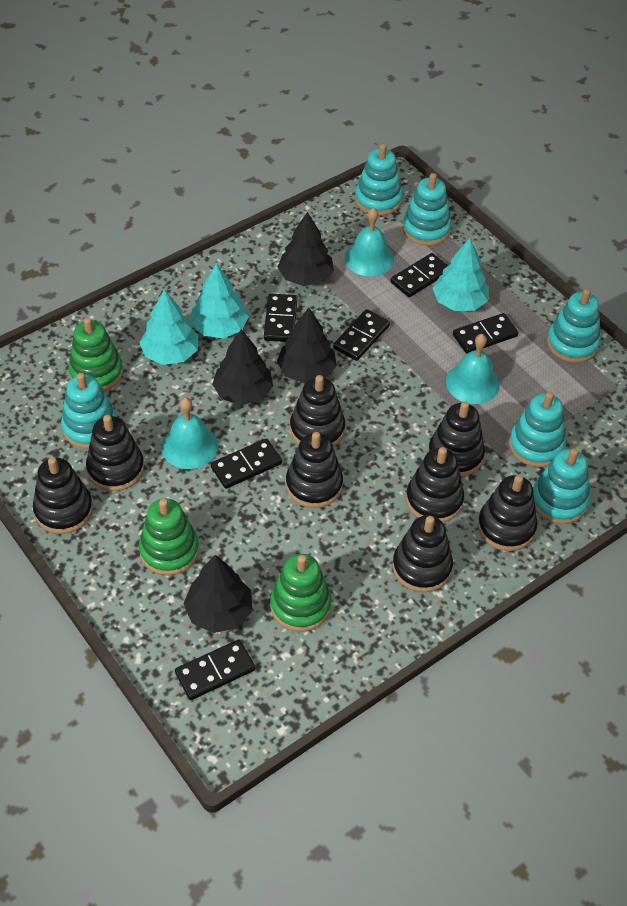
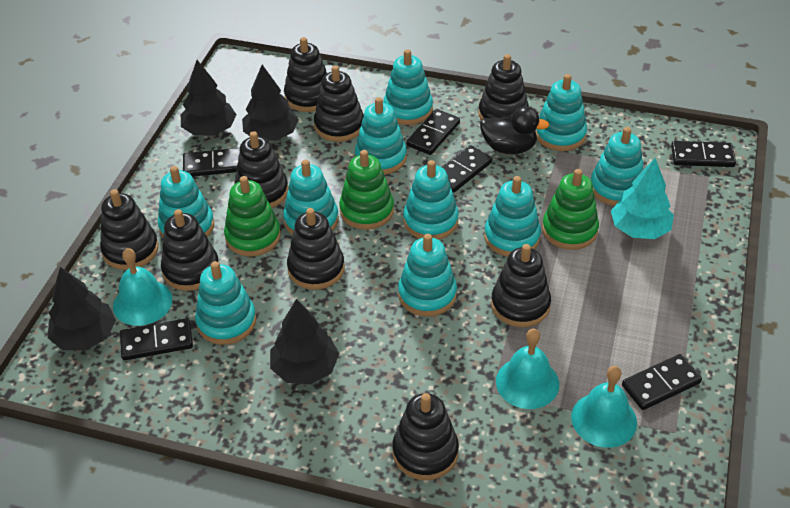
black duck: 0 -> 1
black stacking toy: 8 -> 9
turquoise stacking toy: 6 -> 10
turquoise tree: 3 -> 1

